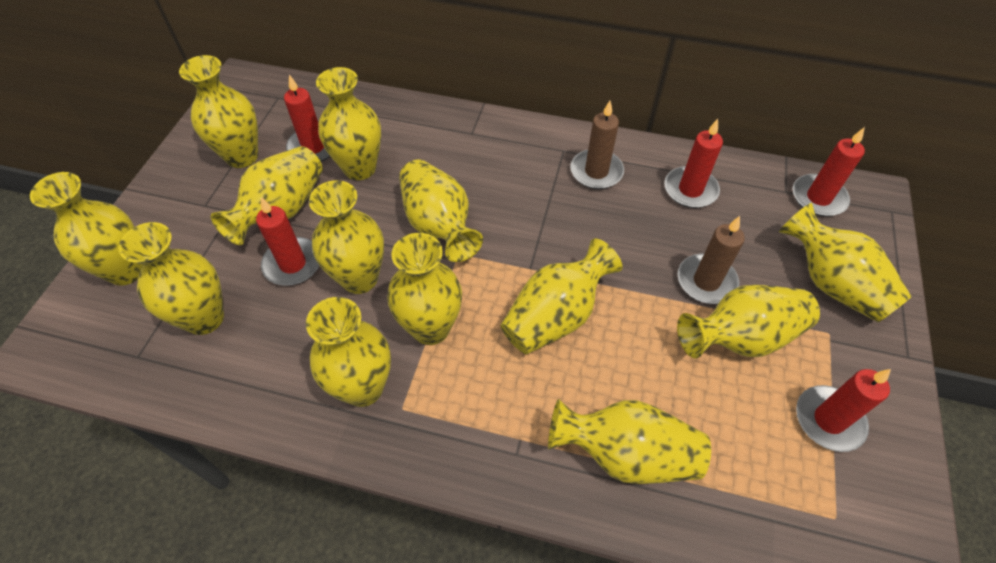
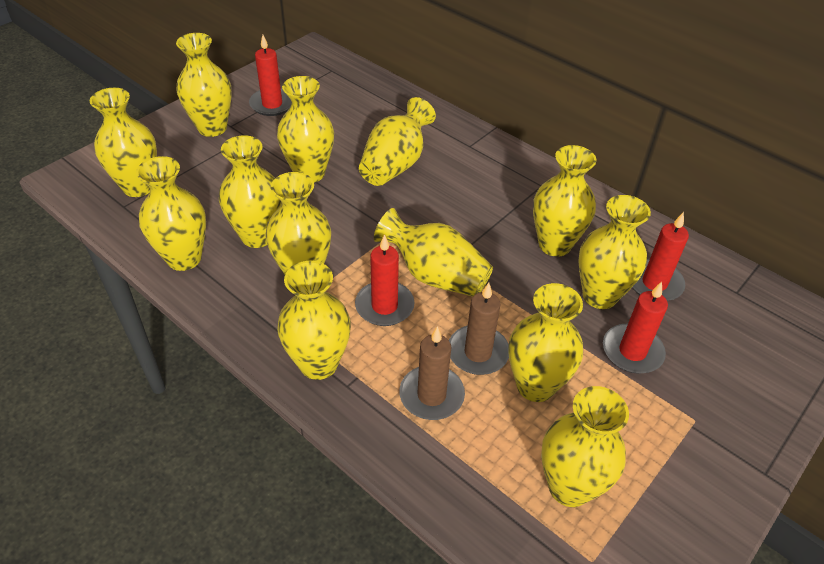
red candle: 5 -> 4

